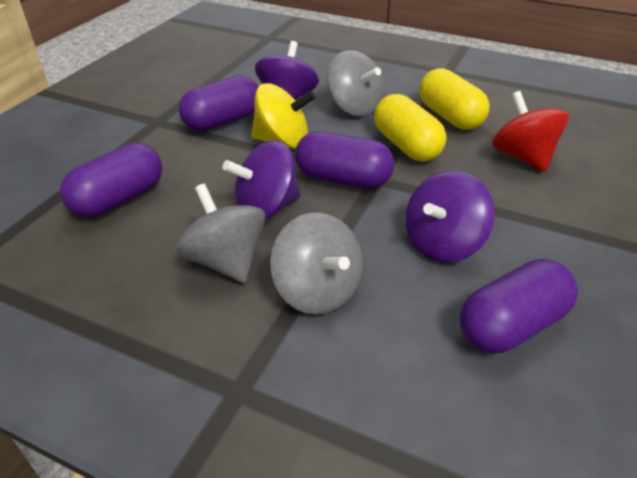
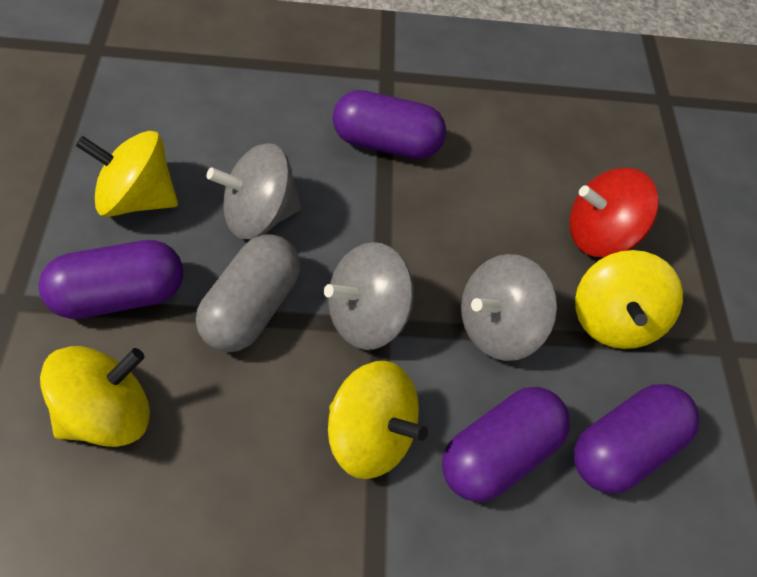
grey capsule: 0 -> 1
purple spinning top: 3 -> 0
yellow capsule: 2 -> 0
yellow spinning top: 1 -> 4

